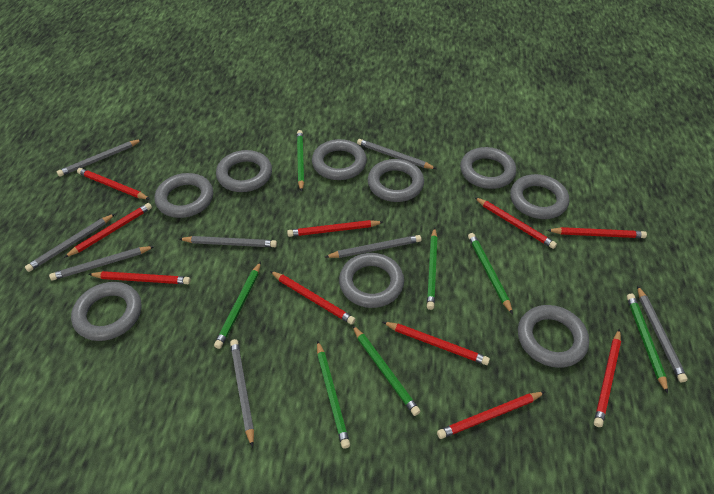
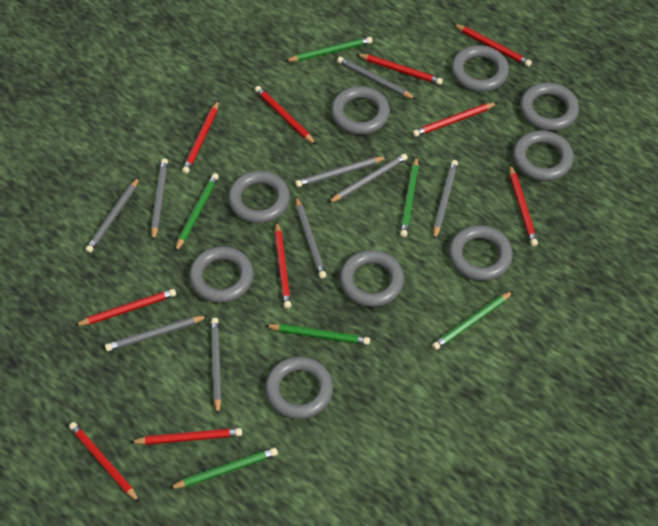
green pencil: 7 -> 6
grey pencil: 8 -> 9

